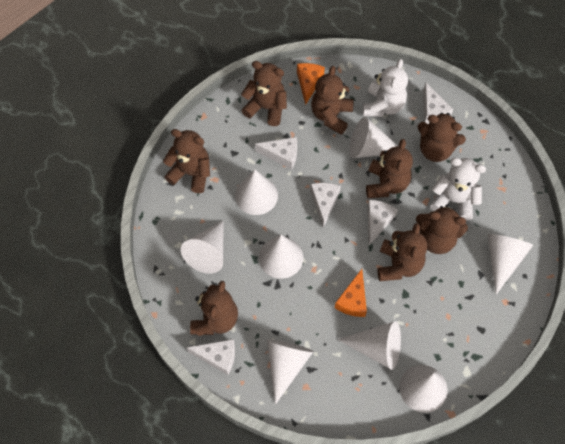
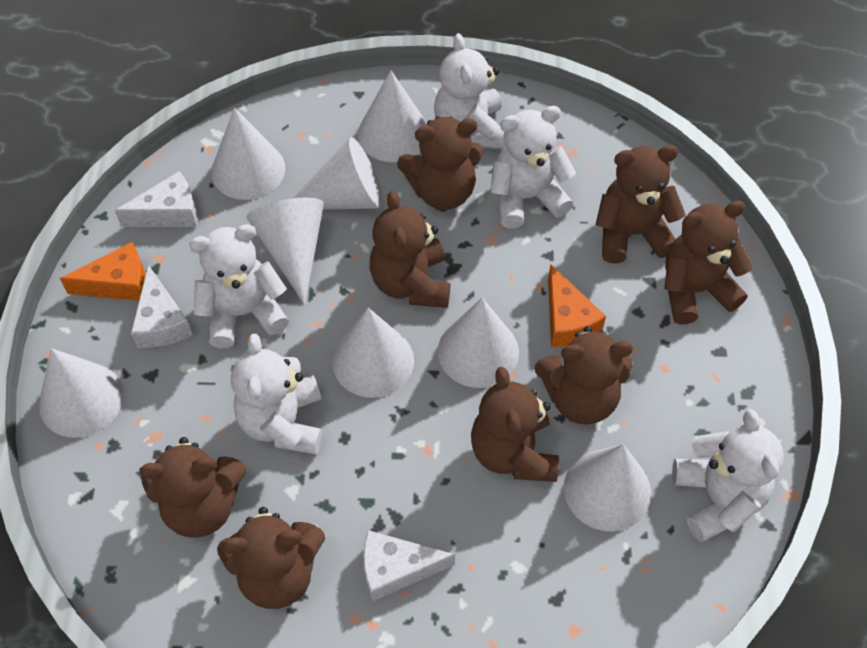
white cheese: 5 -> 3
white teddy bear: 2 -> 5

